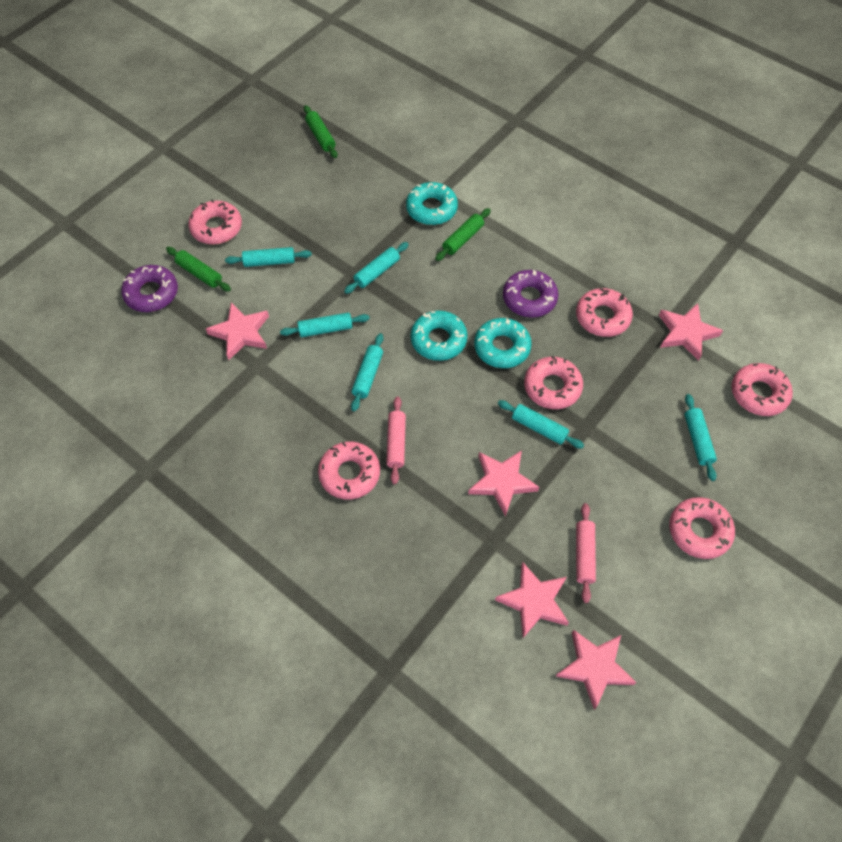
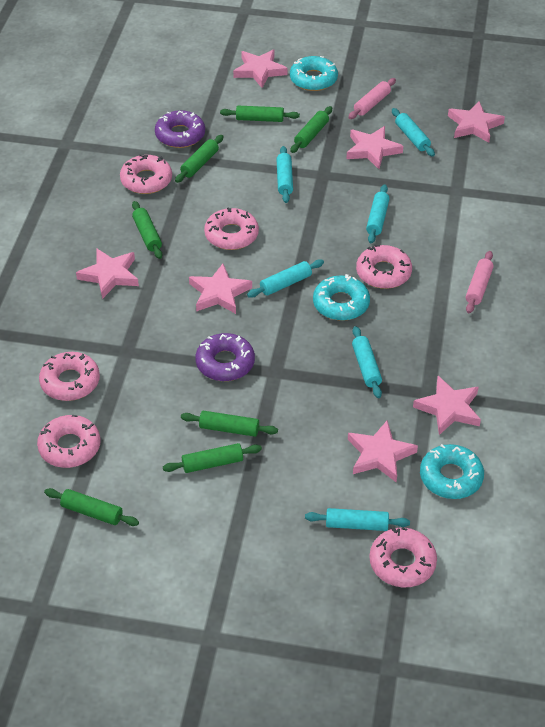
green rolling pin: 3 -> 7
pink star: 5 -> 7

